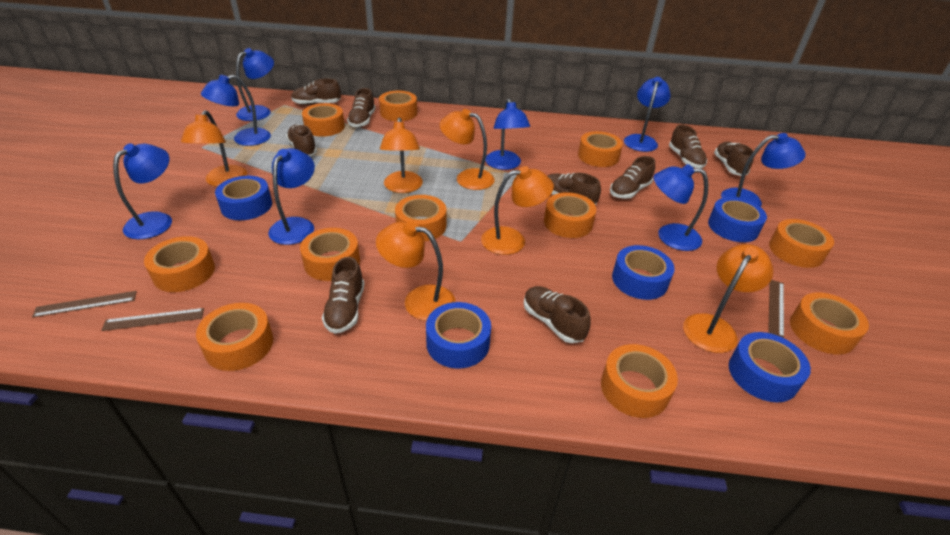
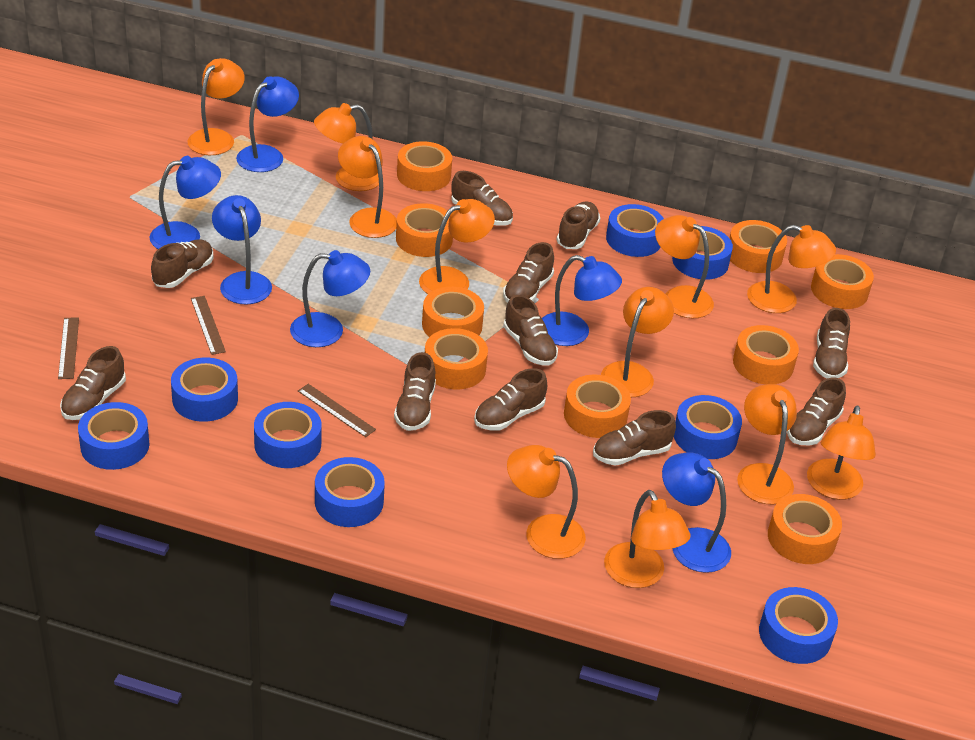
blue lamp: 8 -> 6
blue tape: 5 -> 8
brown shoe: 9 -> 11
orange lamp: 6 -> 11
orange tape: 11 -> 9

